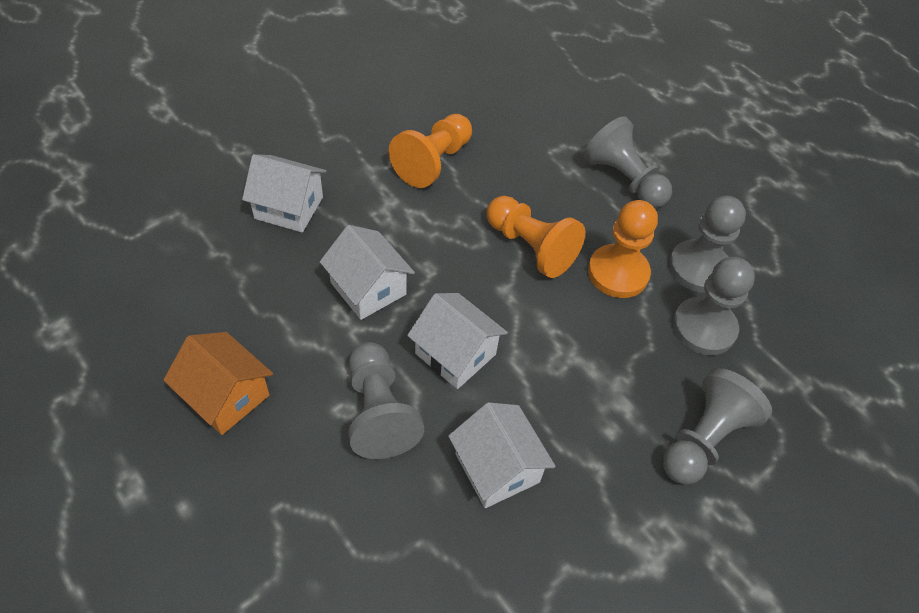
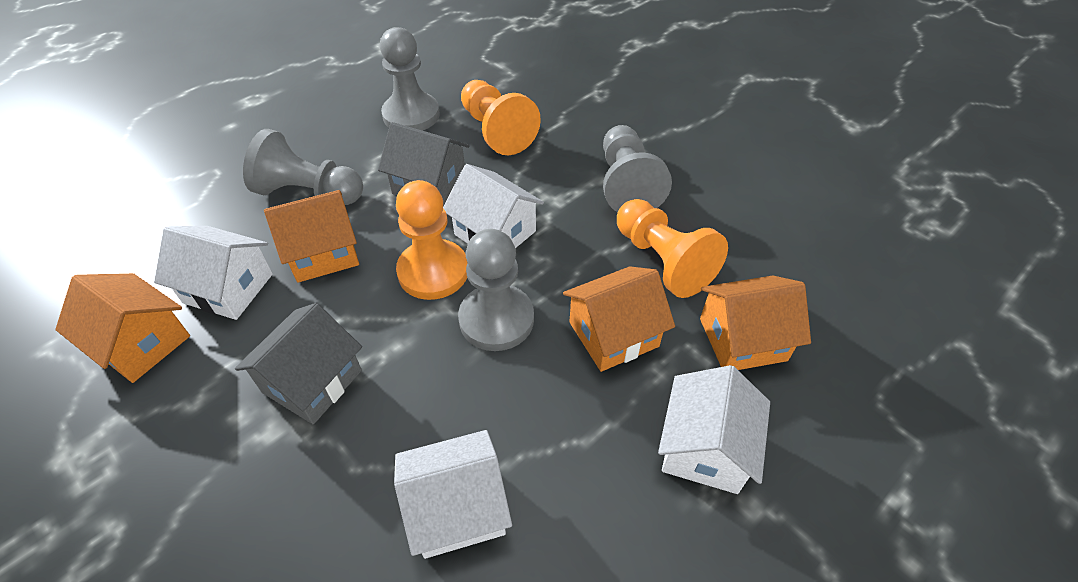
grey house: 0 -> 2
grey pawn: 5 -> 4
orange house: 1 -> 4

